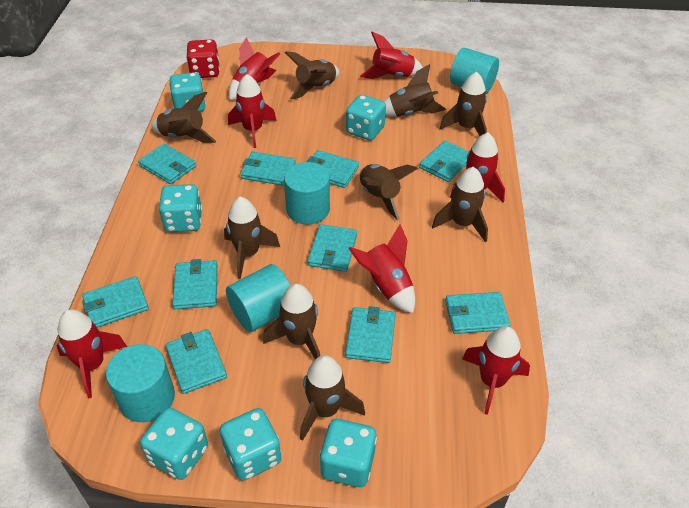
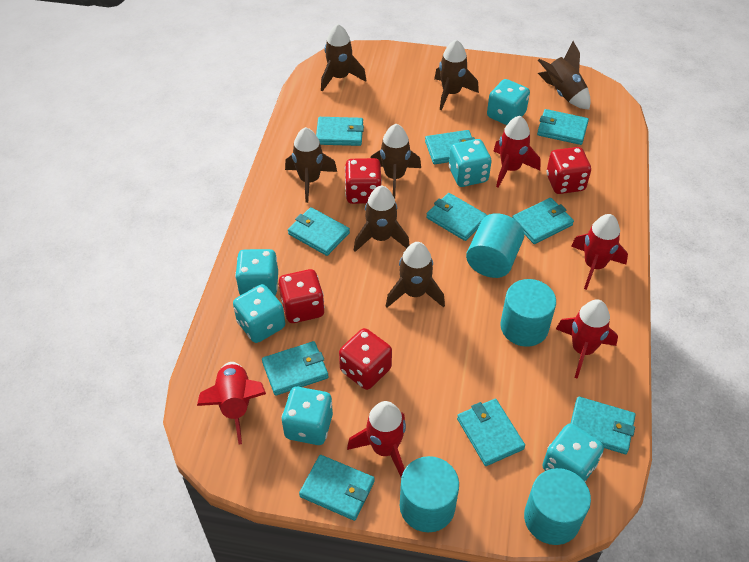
brown rocket: 9 -> 7
red dice: 1 -> 4
red rocket: 7 -> 5

